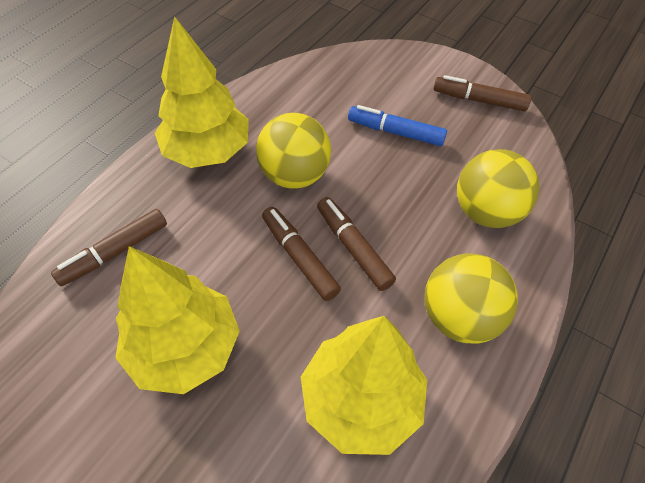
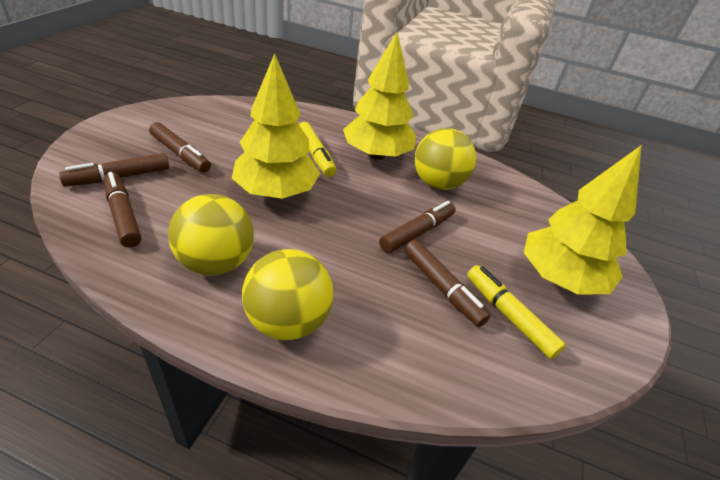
blue marker: 1 -> 0
brown marker: 4 -> 5
yellow marker: 0 -> 2

